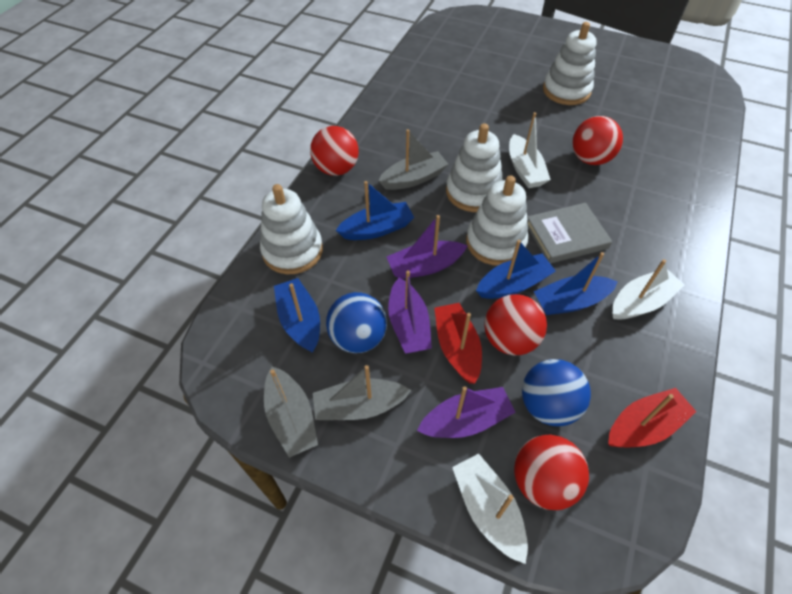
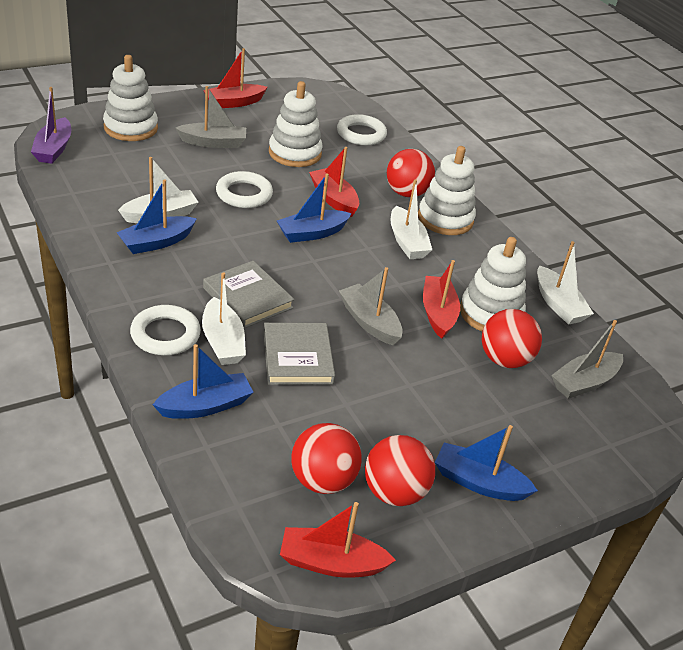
blue ball: 2 -> 0
grey book: 1 -> 2
purple boat: 3 -> 1
red boat: 2 -> 4
white boat: 3 -> 4
white ring: 0 -> 3

